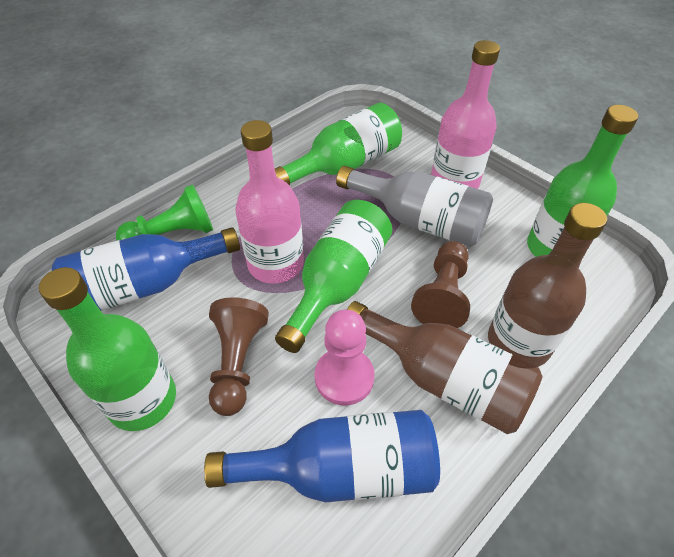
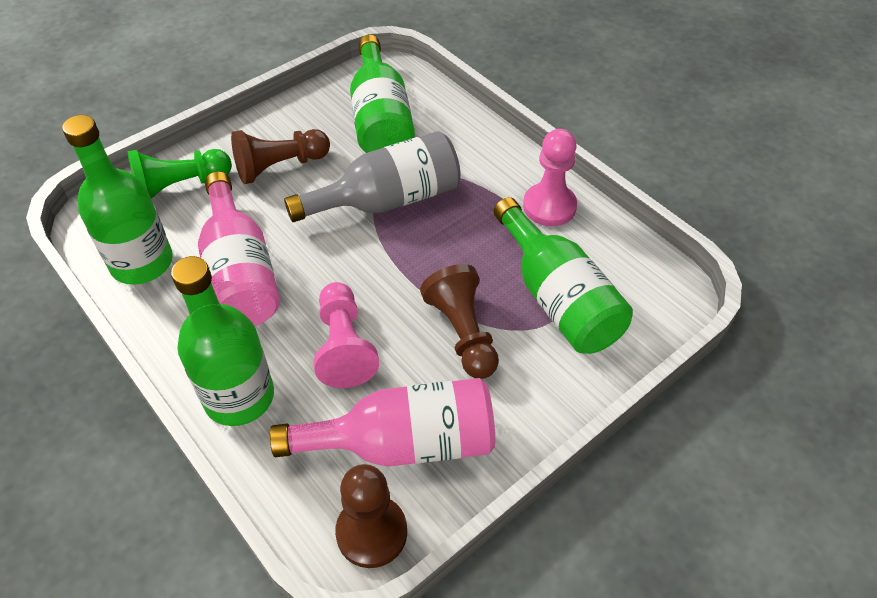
blue bottle: 2 -> 0
brown bottle: 2 -> 0
brown pawn: 2 -> 3
pink pawn: 1 -> 2

